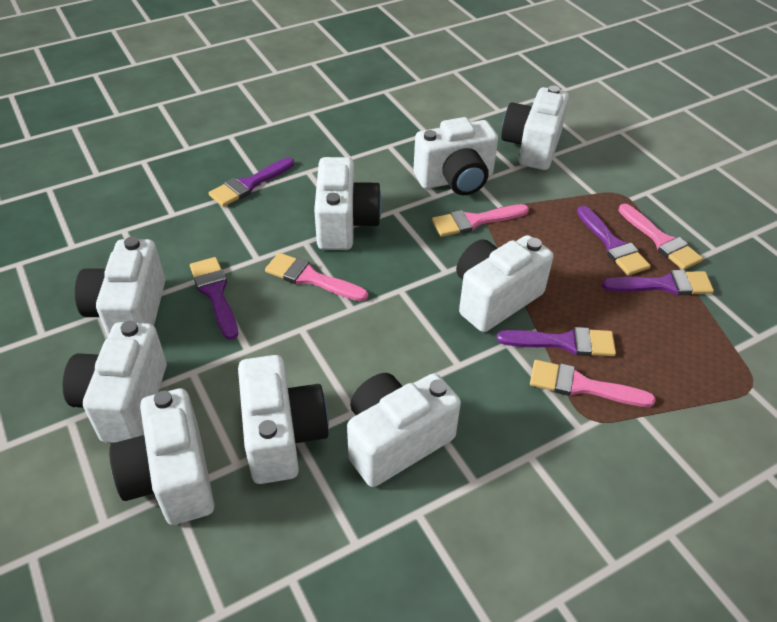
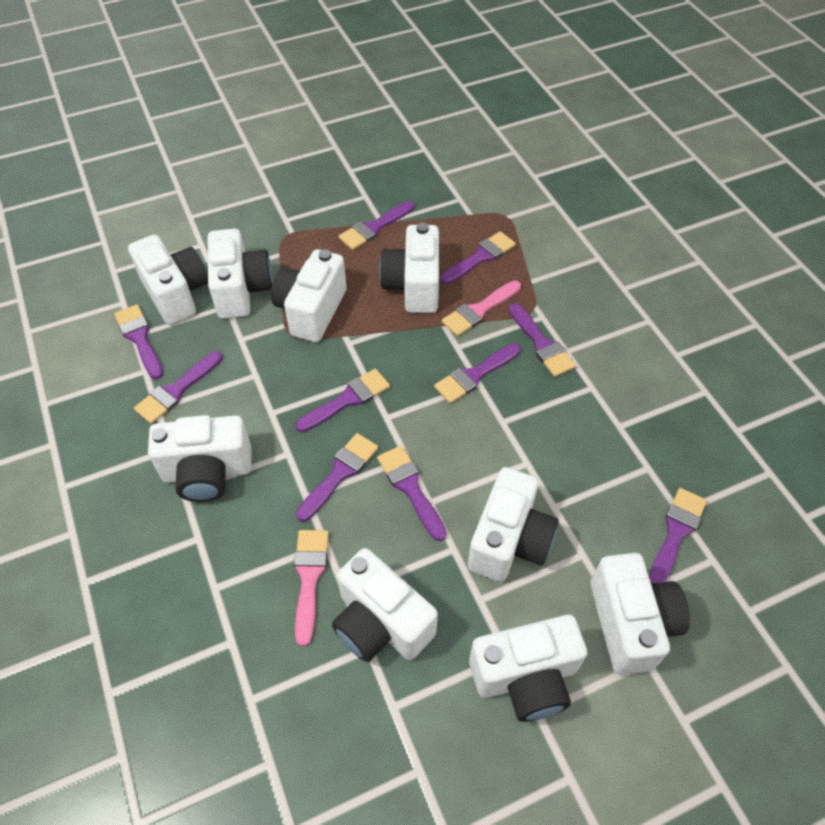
pink brush: 4 -> 2
purple brush: 5 -> 10

